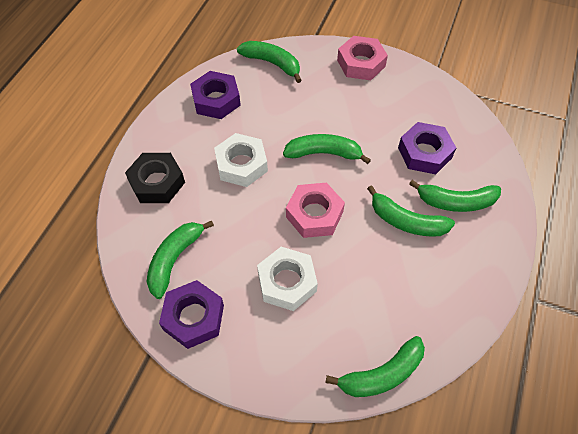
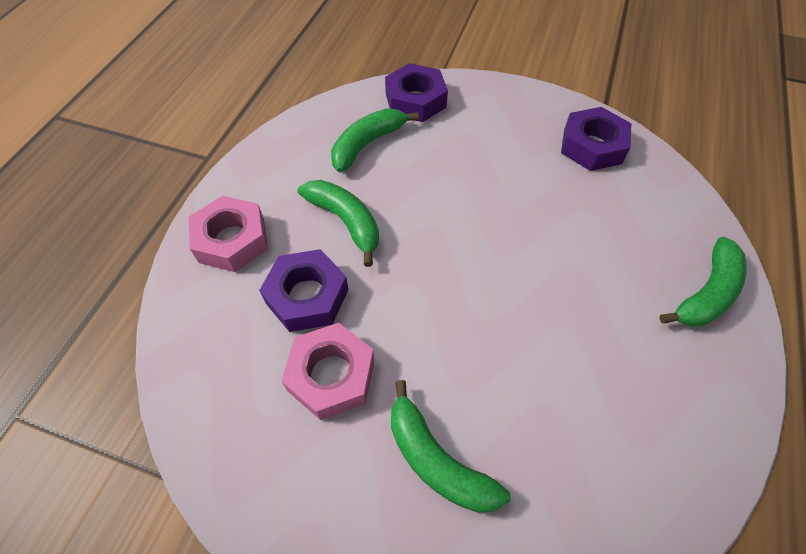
black nut: 1 -> 0
green banana: 6 -> 4
white nut: 2 -> 0

